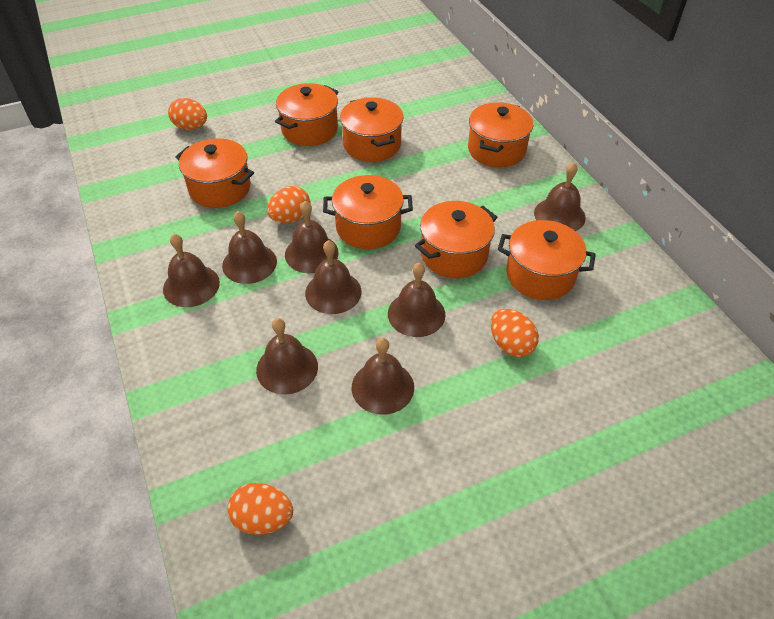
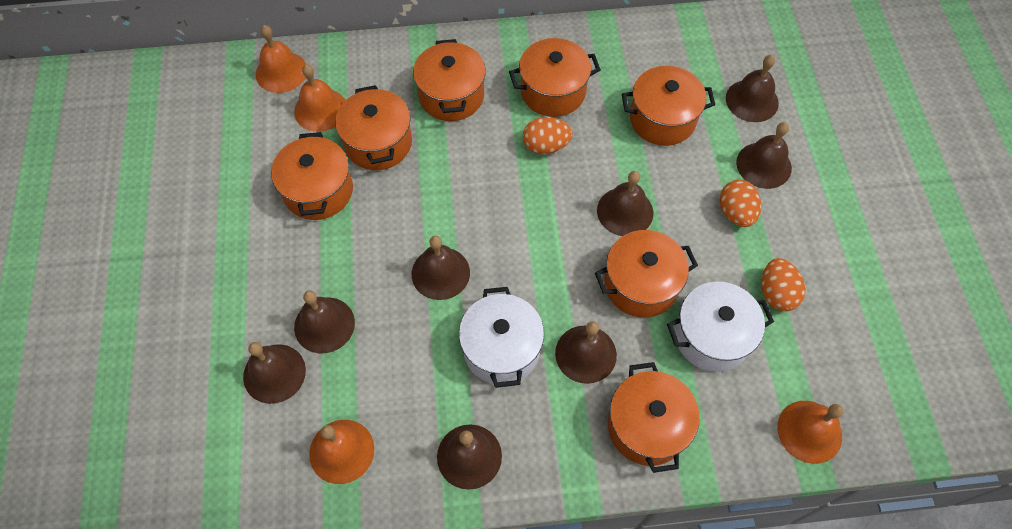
orange bell: 0 -> 4
orange egg: 4 -> 3
white pot: 0 -> 2

